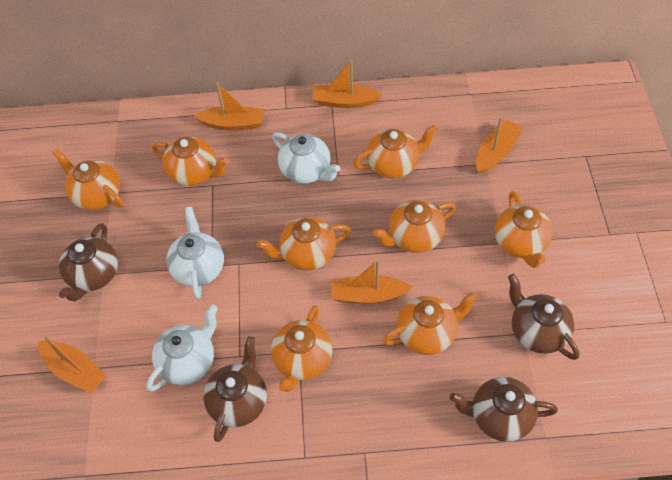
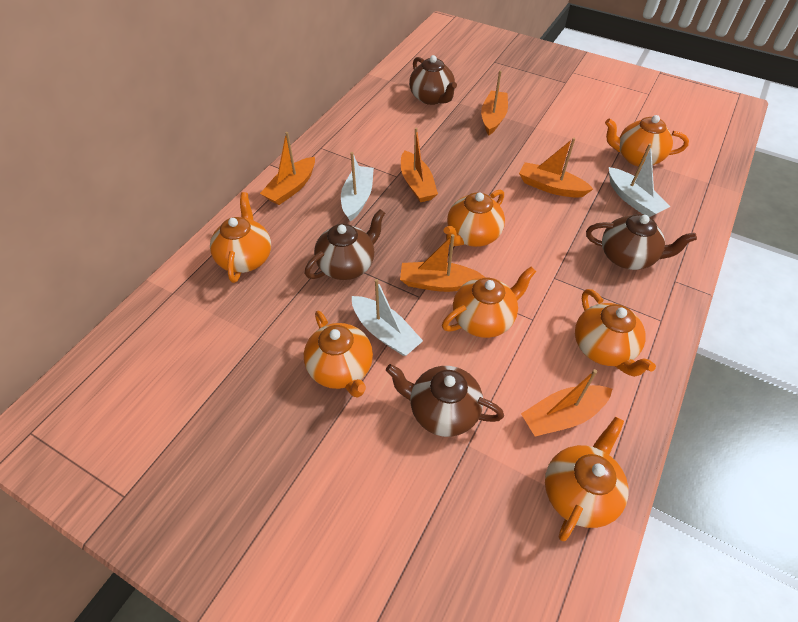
orange boat: 5 -> 6
orange teapot: 8 -> 7
white boat: 0 -> 3
white teapot: 3 -> 0

